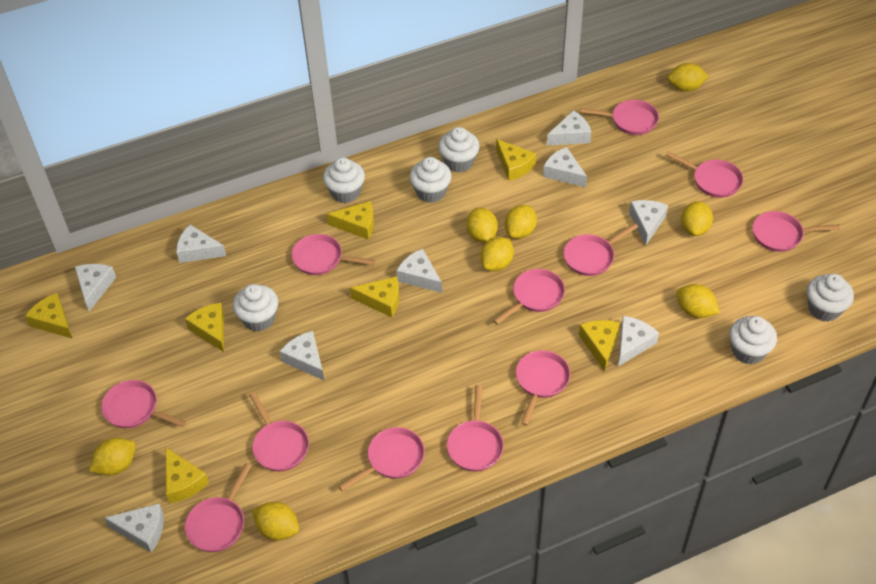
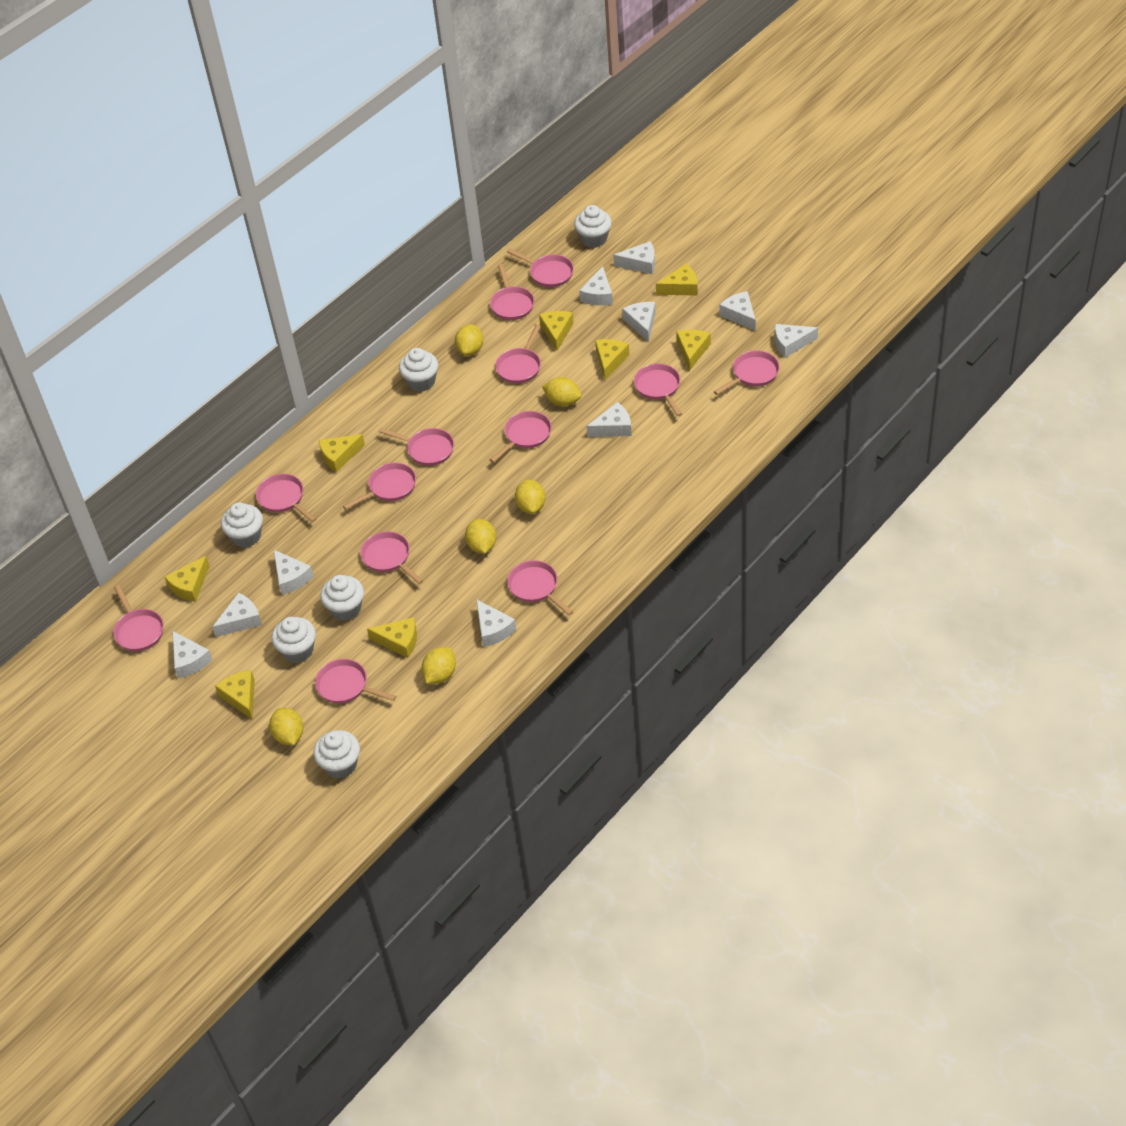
pink pan: 12 -> 13
white cheese: 9 -> 10
yellow cheese: 7 -> 8
yellow lemon: 8 -> 6

